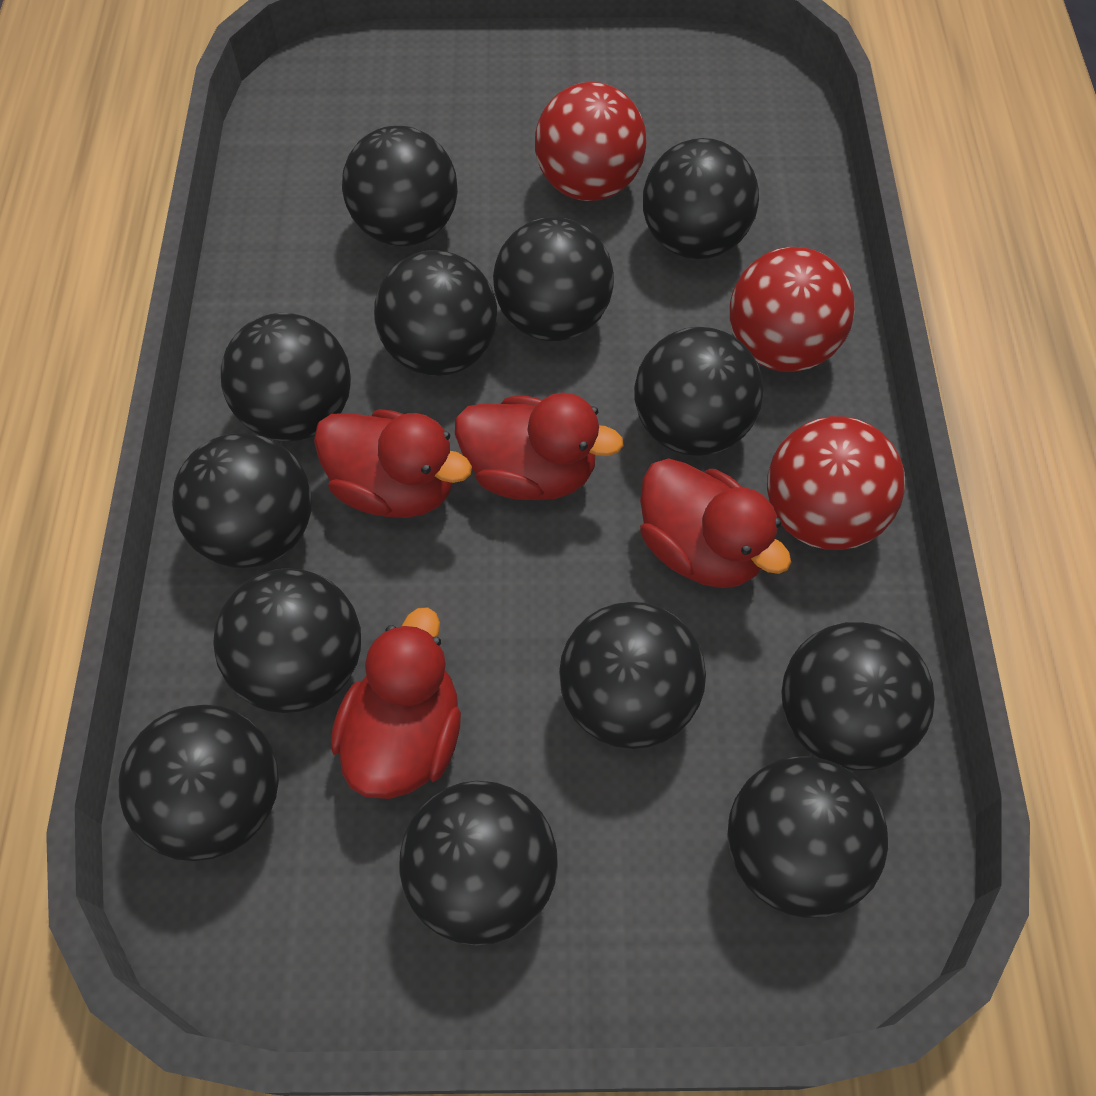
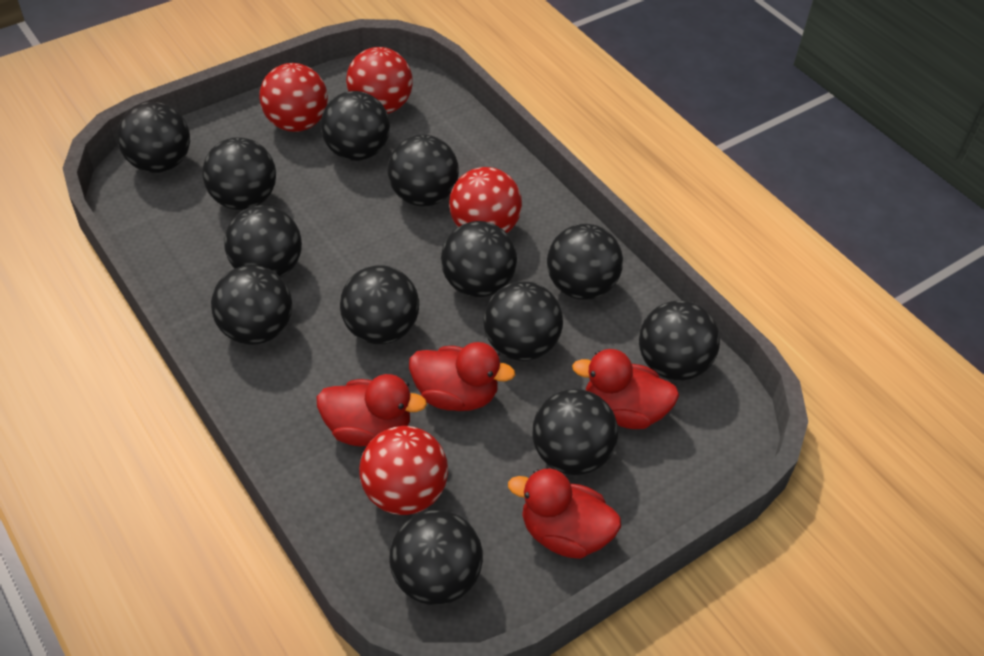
red ball: 3 -> 4

